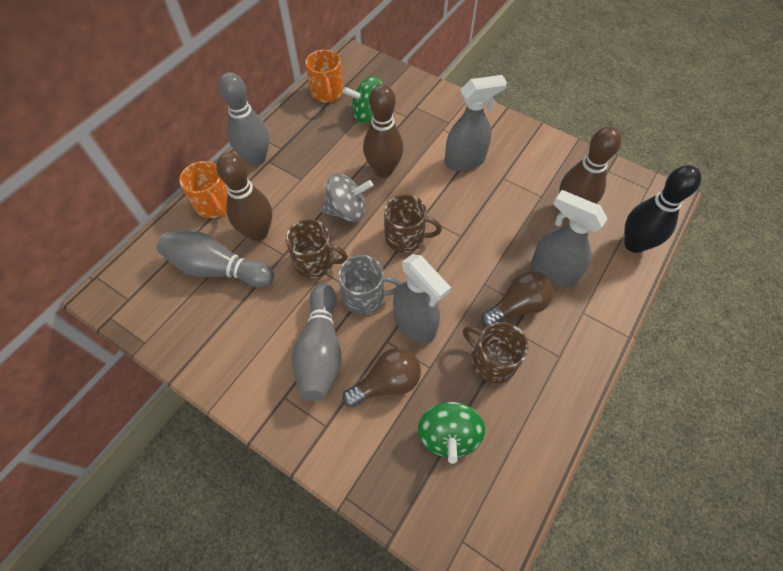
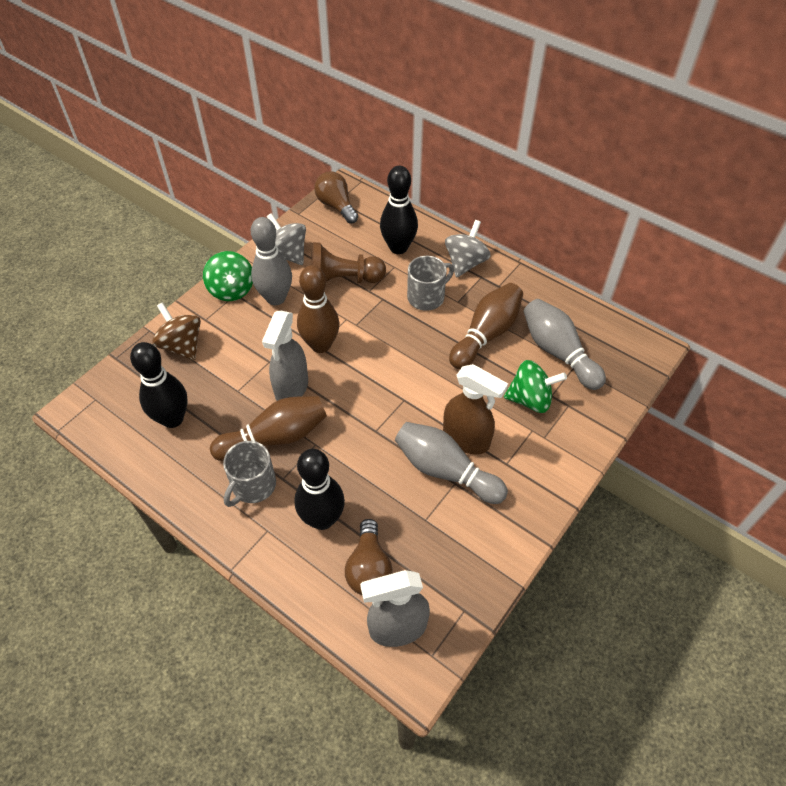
black bowling pin: 1 -> 3
brown mug: 3 -> 0
brown pawn: 0 -> 1
brown spinning top: 0 -> 1
brown spray bottle: 0 -> 1
grey mug: 1 -> 2
grey spinning top: 1 -> 2
grey spray bottle: 3 -> 2
orange mug: 2 -> 0

